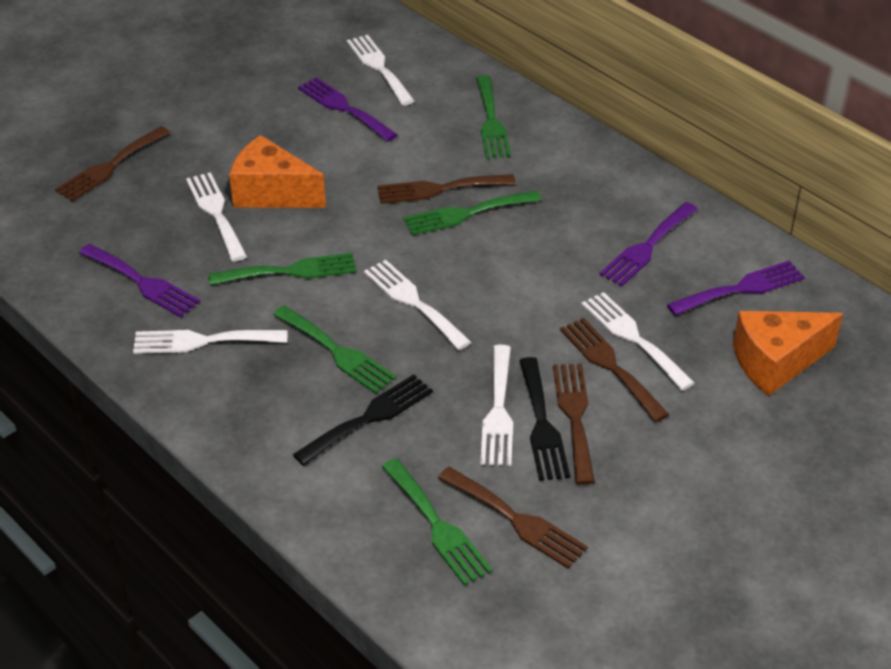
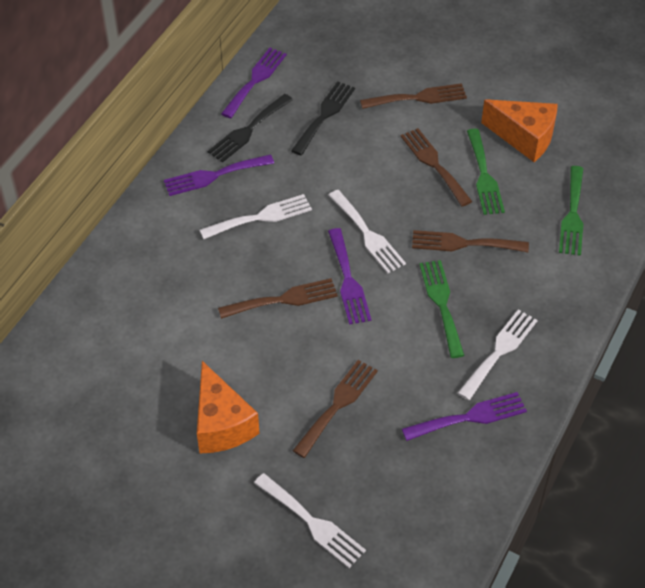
green fork: 5 -> 3
white fork: 6 -> 4

